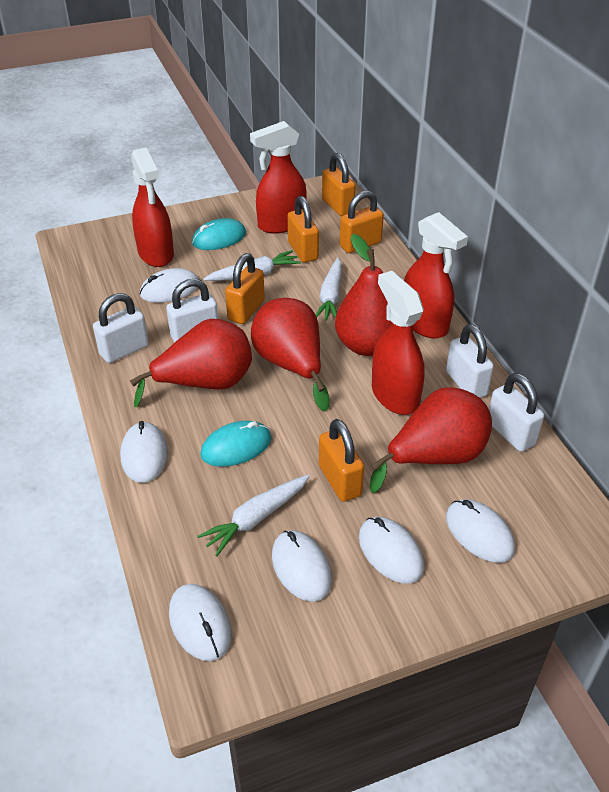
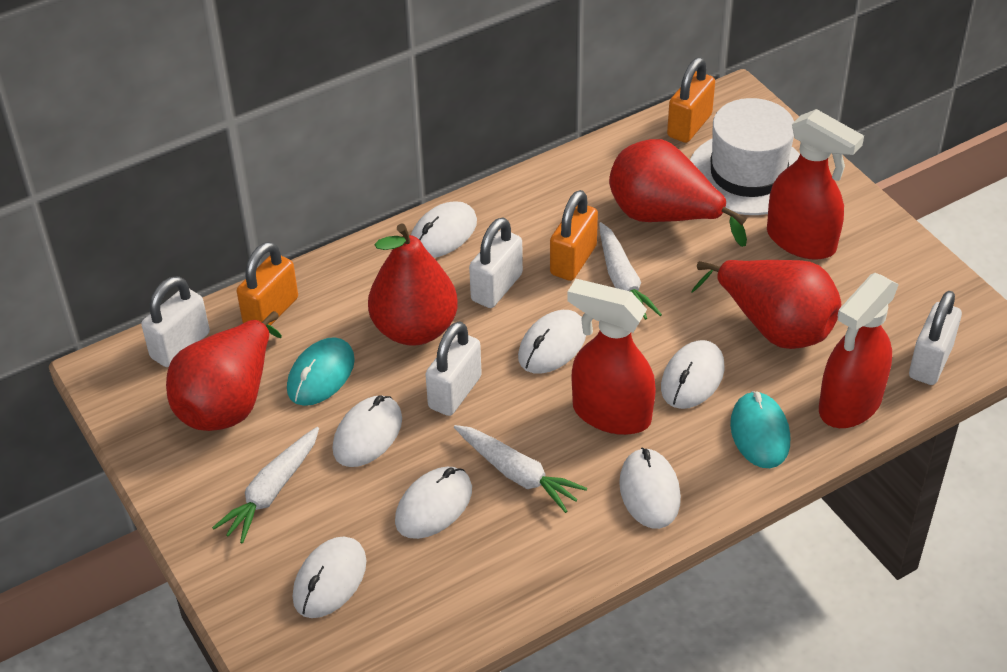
orange padlock: 5 -> 3
red spray bottle: 4 -> 3
white hat: 0 -> 1
white mouse: 6 -> 7

